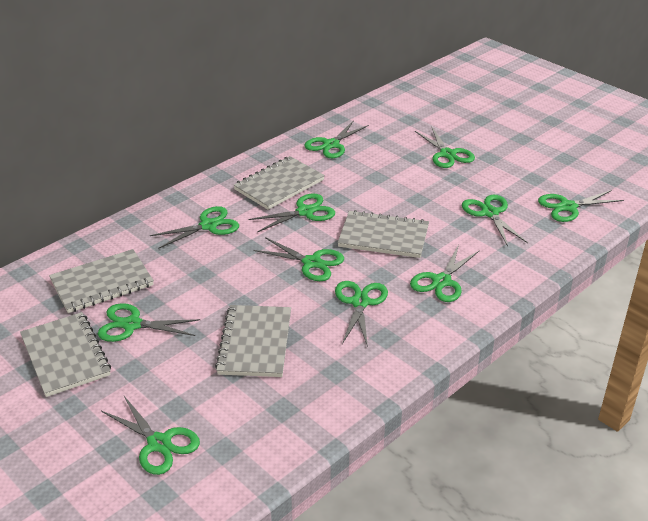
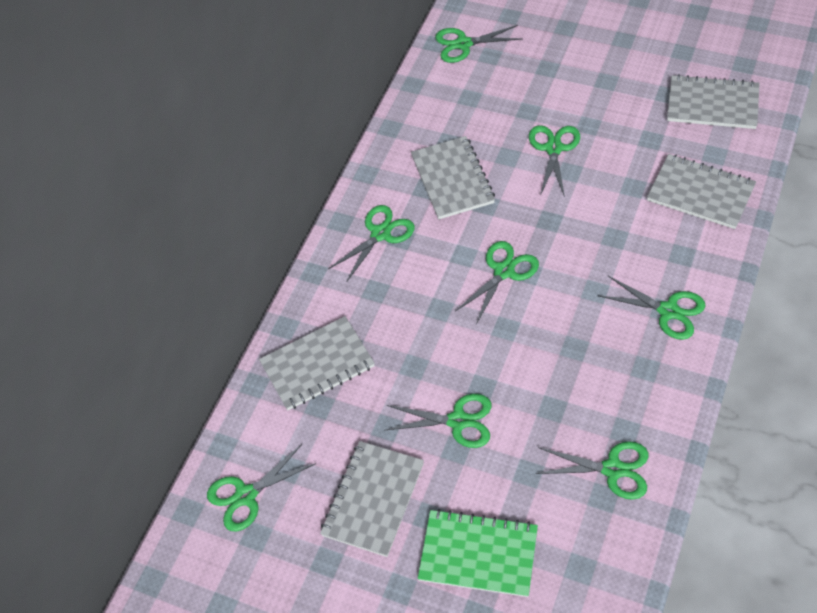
green notebook: 0 -> 1
green scissors: 11 -> 8

